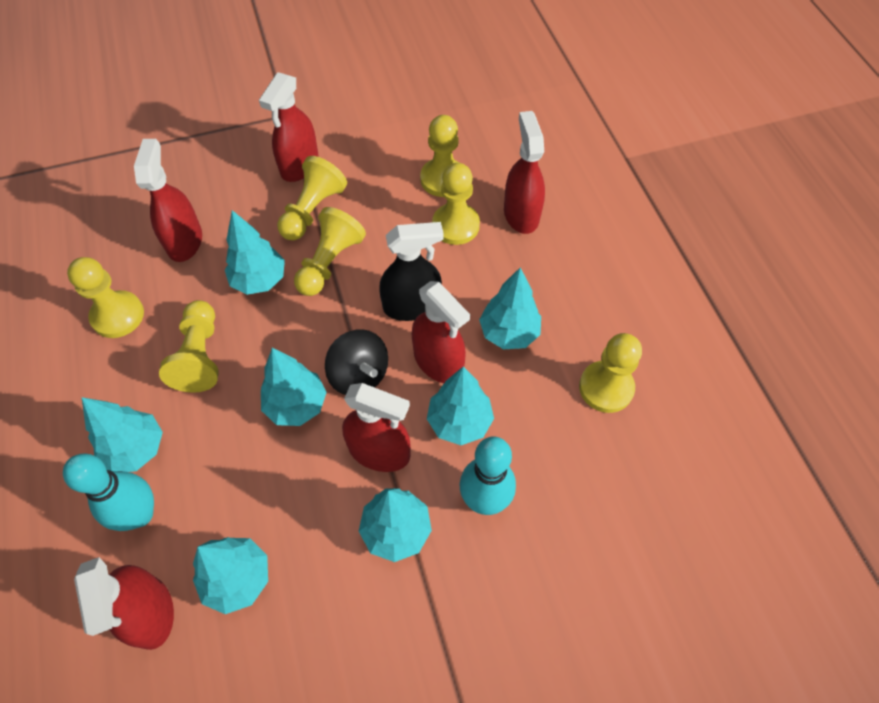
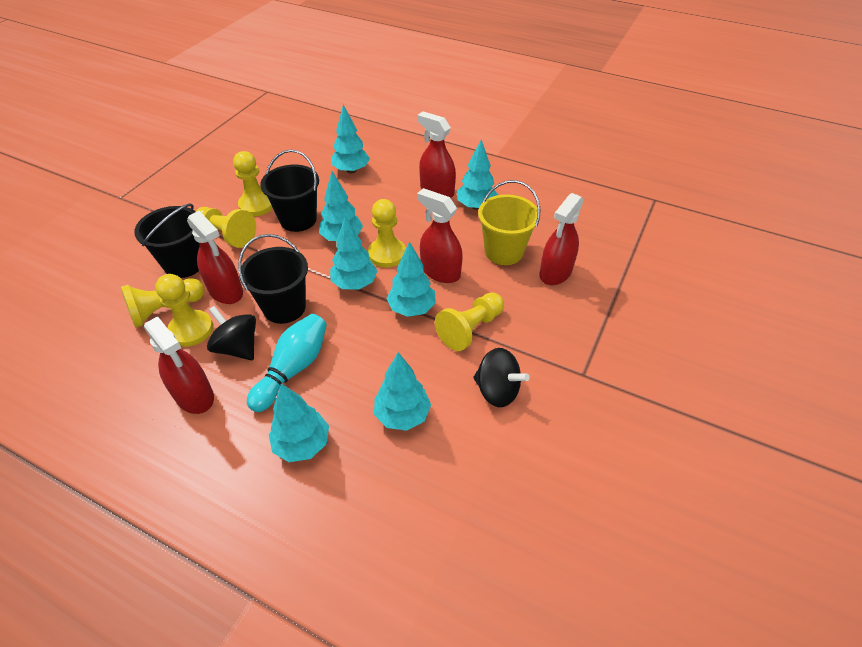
black bucket: 0 -> 3
black spinning top: 1 -> 2
black spray bottle: 1 -> 0
red spray bottle: 6 -> 5
turquoise bowling pin: 2 -> 1
yellow bucket: 0 -> 1
yellow pawn: 7 -> 6

